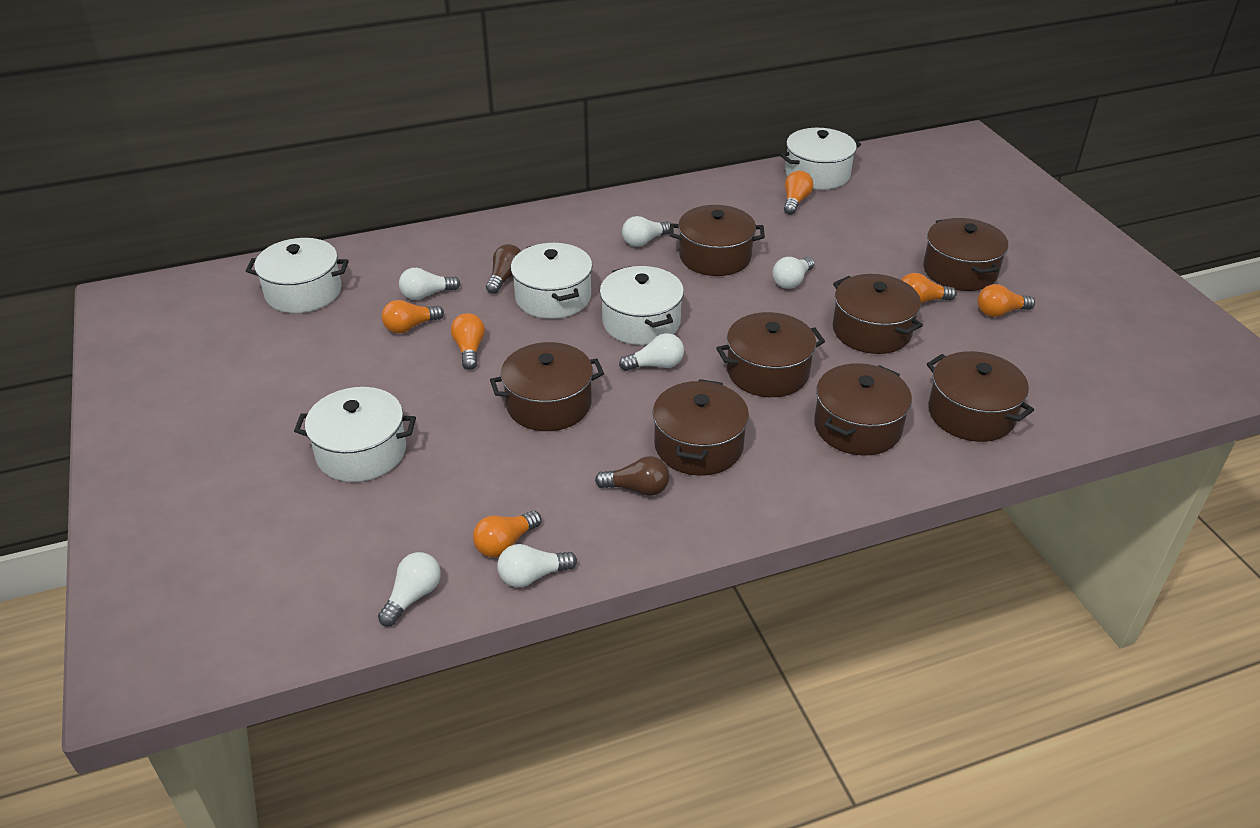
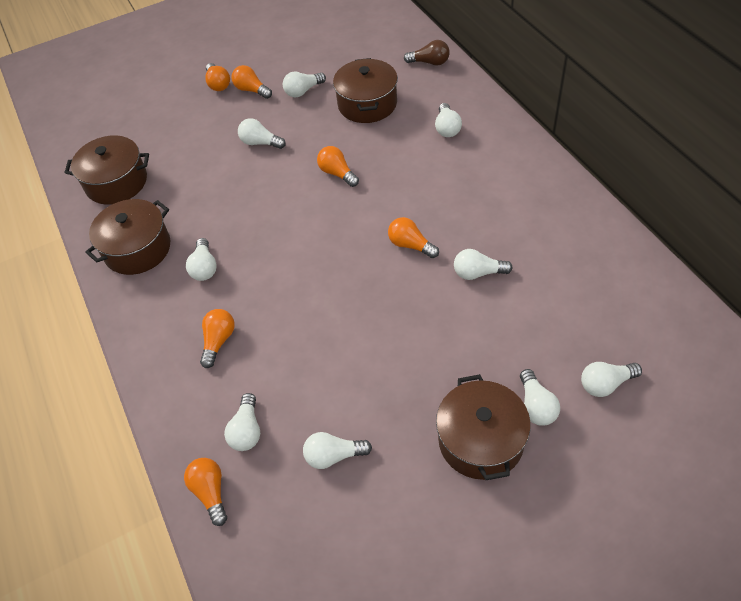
brown light bulb: 2 -> 1
brown pot: 8 -> 4
white light bulb: 6 -> 9
white pot: 5 -> 0

